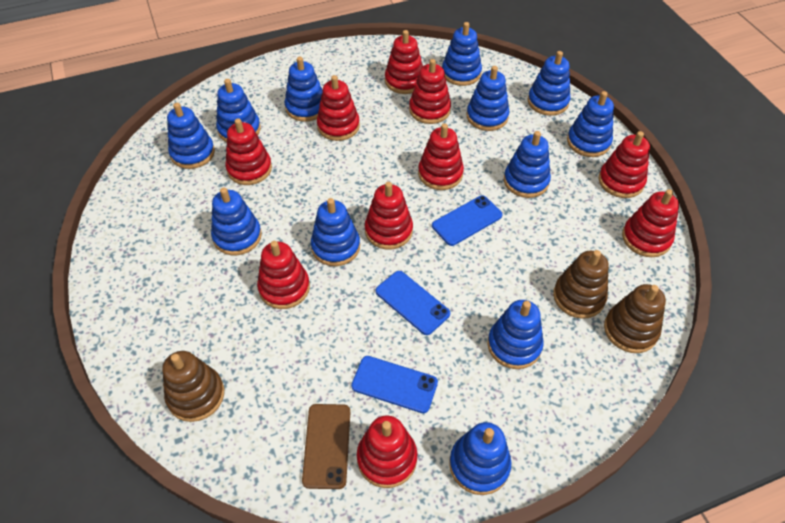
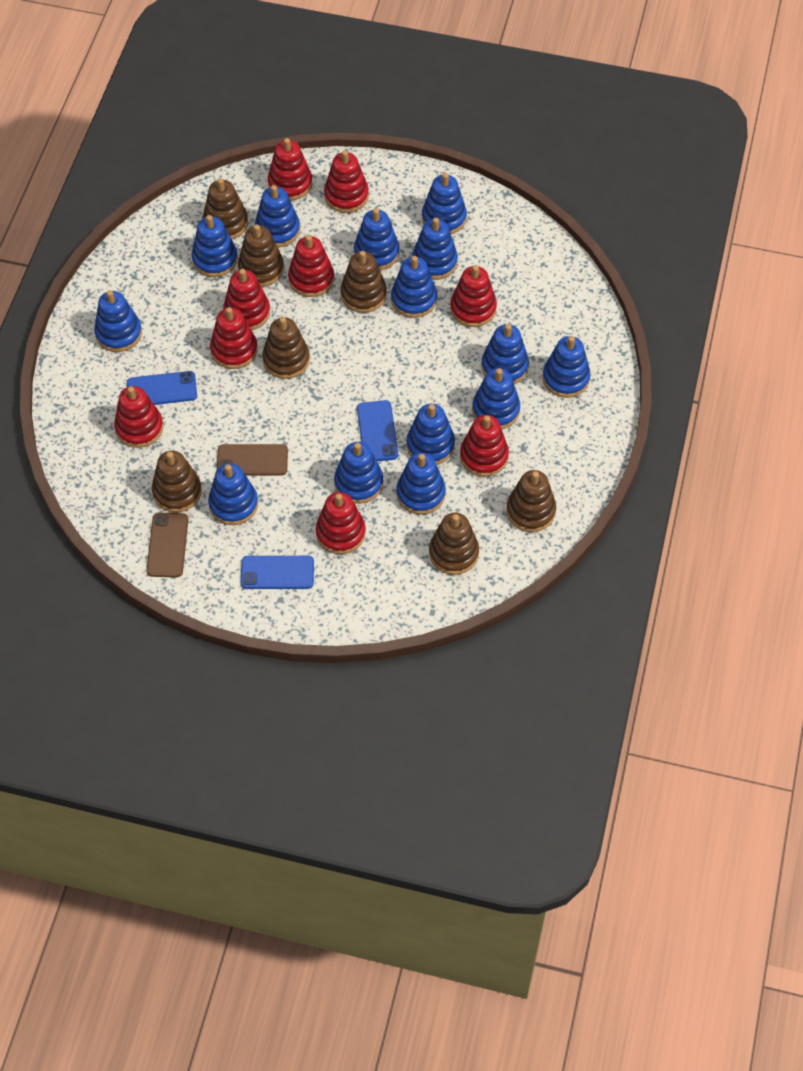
blue stacking toy: 12 -> 14
brown phone: 1 -> 2
brown stacking toy: 3 -> 7
red stacking toy: 10 -> 9

